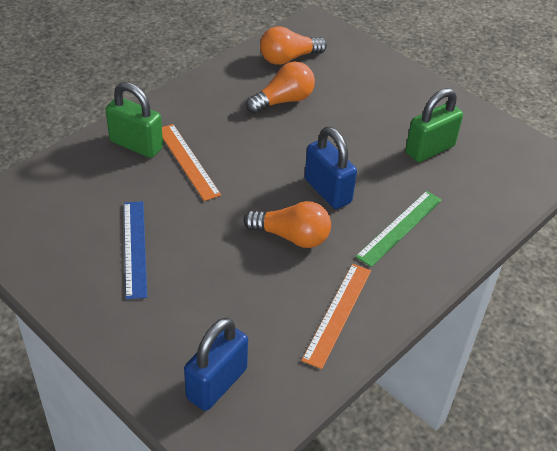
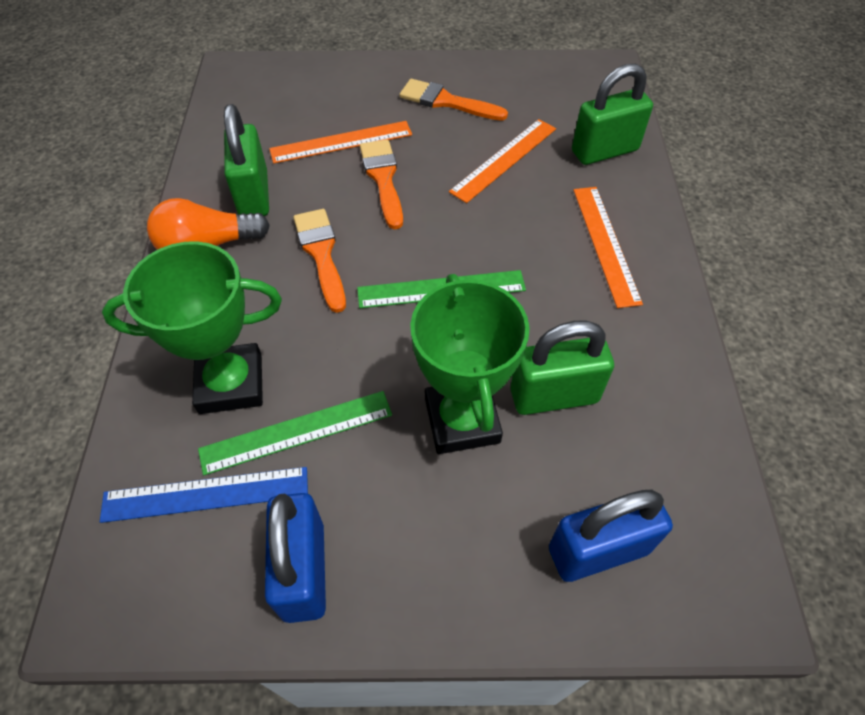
green padlock: 2 -> 3
green ruler: 1 -> 2
green trophy: 0 -> 2
orange brush: 0 -> 3
orange light bulb: 3 -> 1
orange ruler: 2 -> 3

